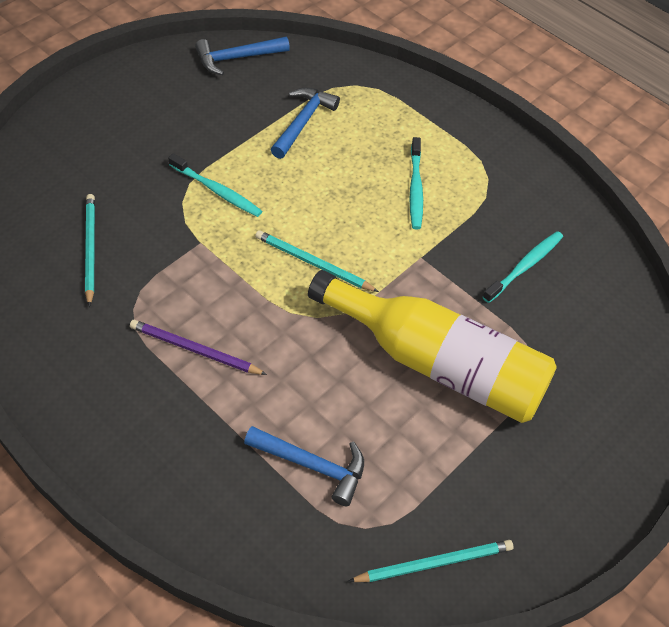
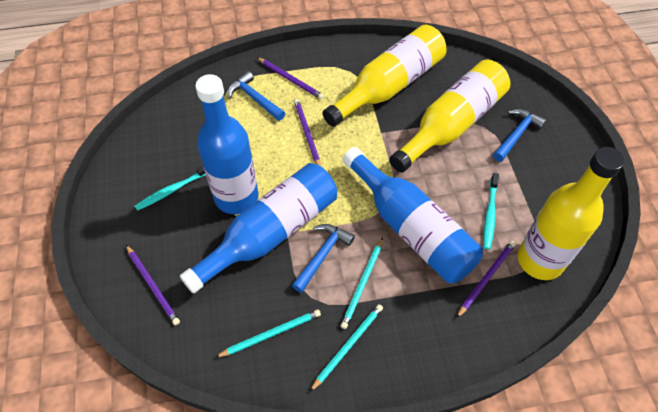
blue bottle: 0 -> 3
purple pencil: 1 -> 4
turquoise toothbrush: 3 -> 2
yellow bottle: 1 -> 3

